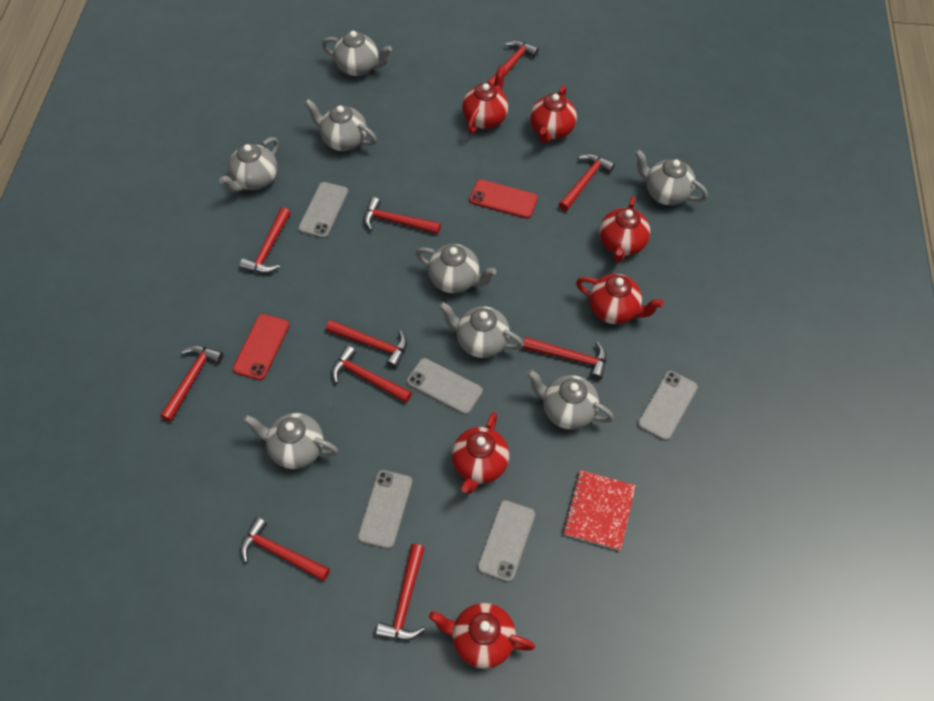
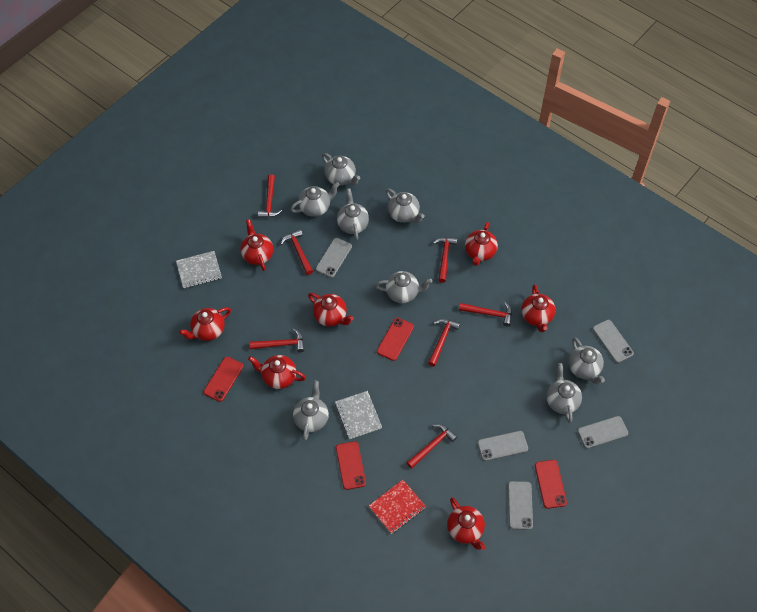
grey notebook: 0 -> 2
red hammer: 10 -> 7
red phone: 2 -> 4
red teapot: 6 -> 7

